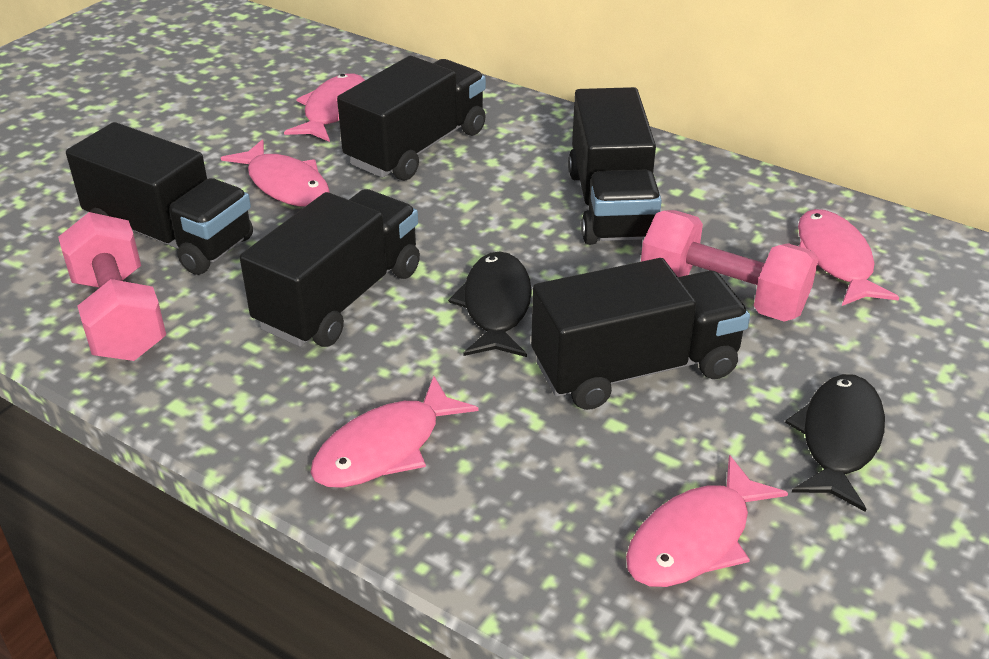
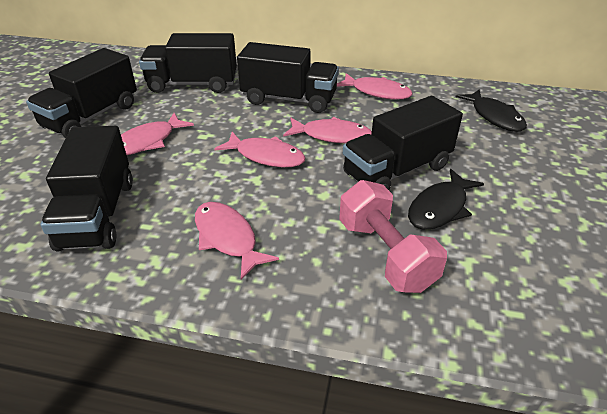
pink dumbbell: 2 -> 1

